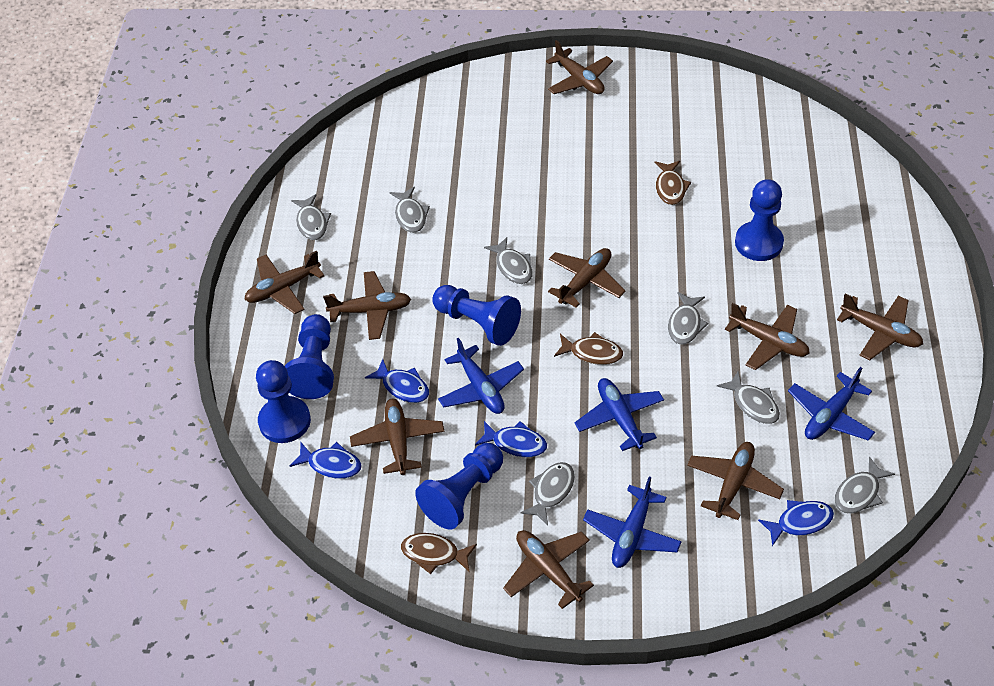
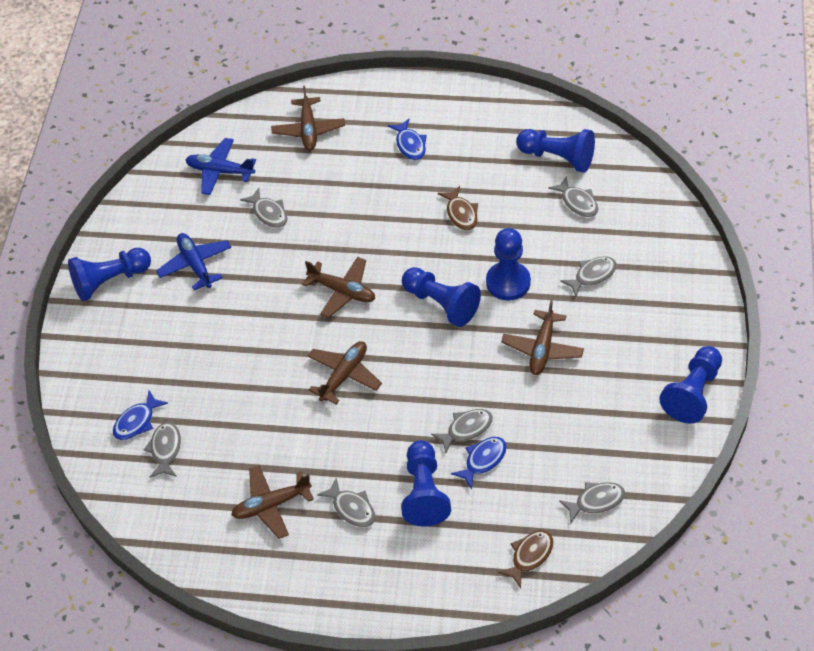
blue fish: 4 -> 3
blue pawn: 5 -> 6
blue plane: 4 -> 2
brown fish: 3 -> 2
brown plane: 9 -> 5

